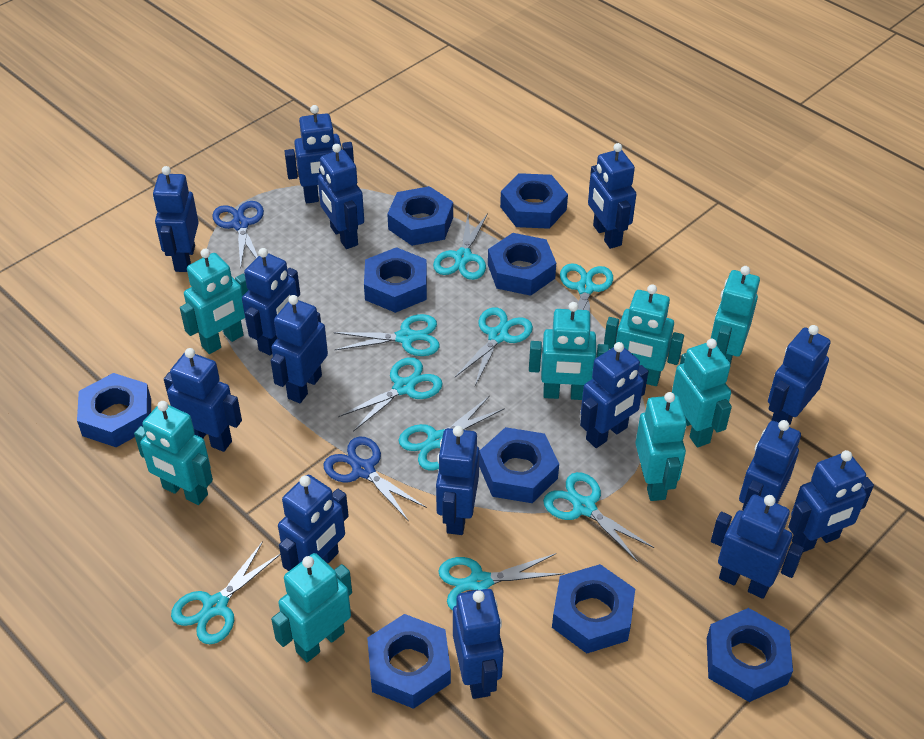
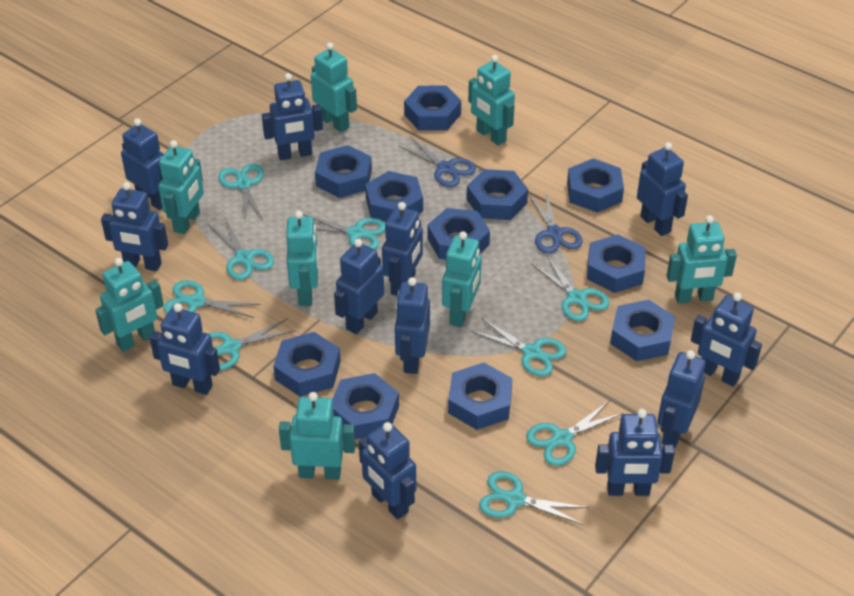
blue nut: 9 -> 11
blue robot: 15 -> 12

